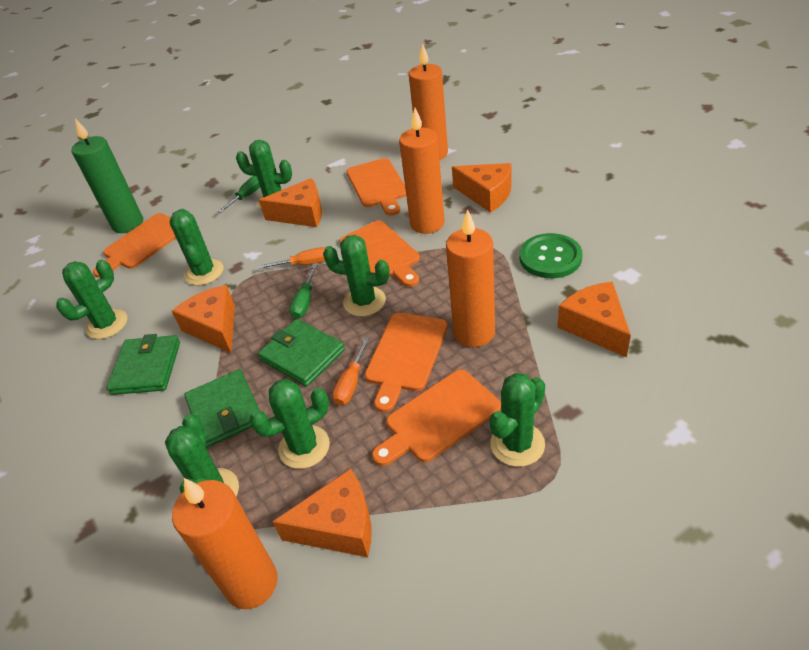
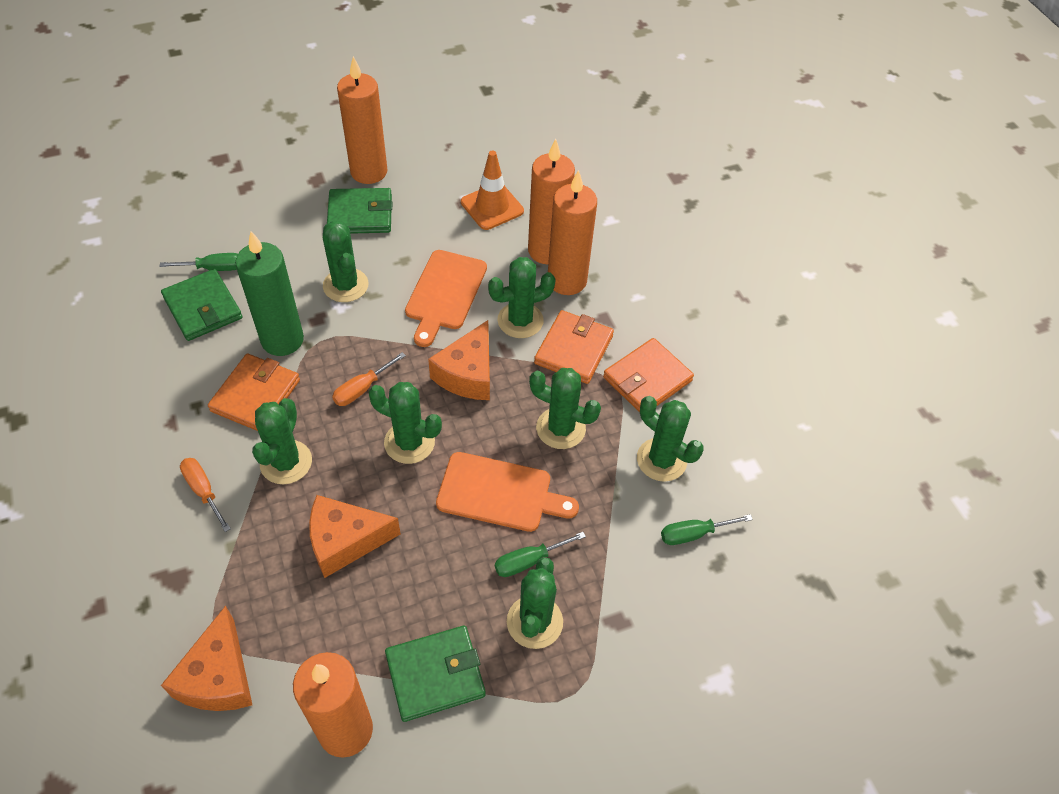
green button: 1 -> 0
green screwdriver: 2 -> 3
orange cheese: 5 -> 3
orange cutting board: 5 -> 2
orange traffic cone: 0 -> 1
orange wallet: 0 -> 3

